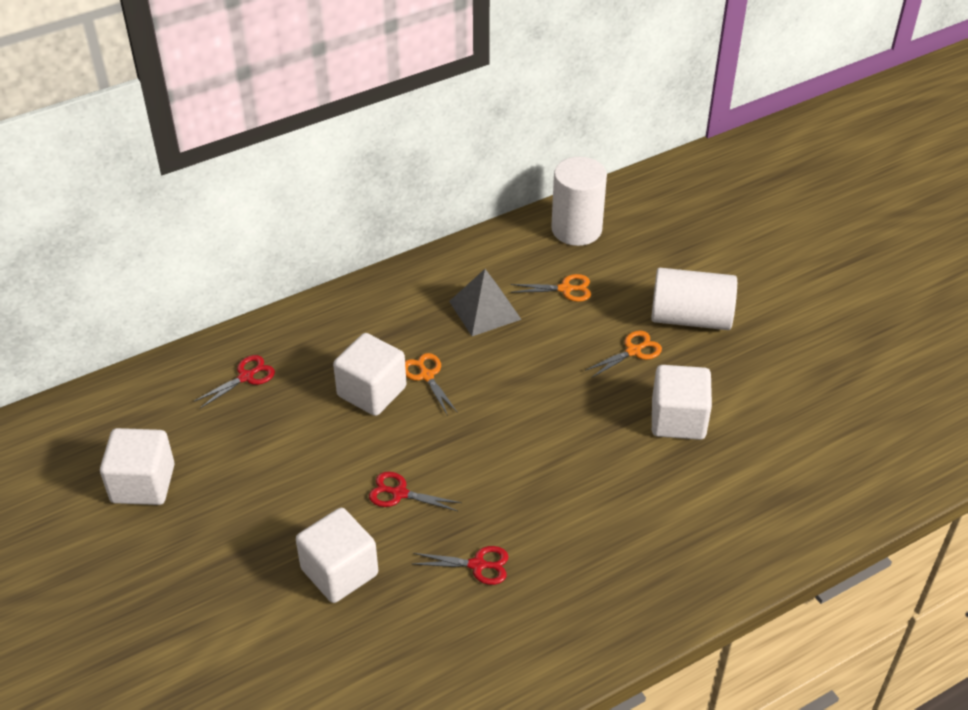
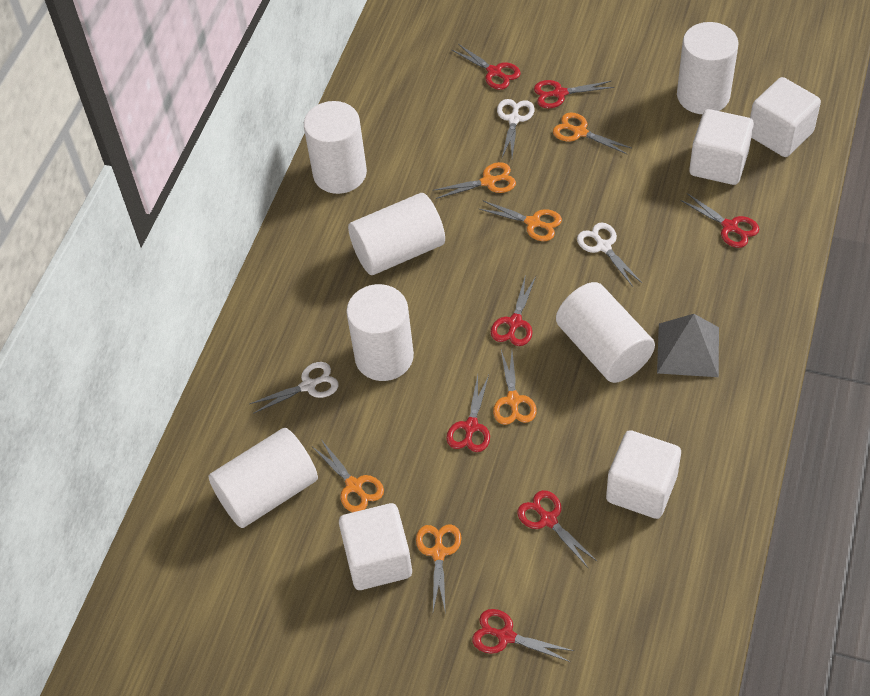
orange scissors: 3 -> 6
red scissors: 3 -> 7
white cylinder: 2 -> 6
white scissors: 0 -> 3

